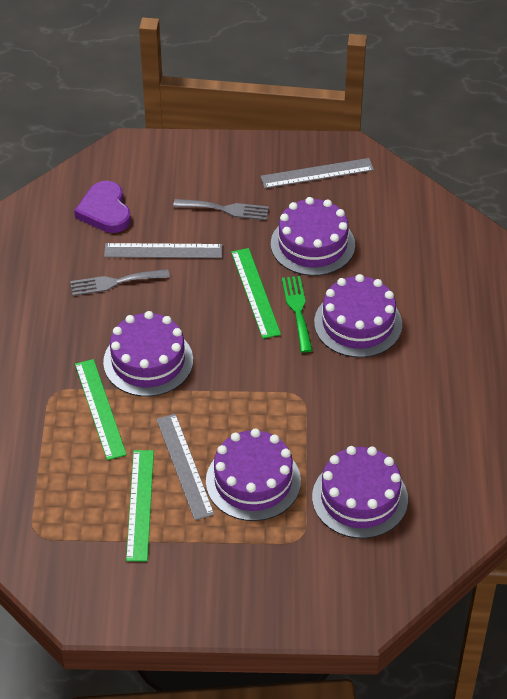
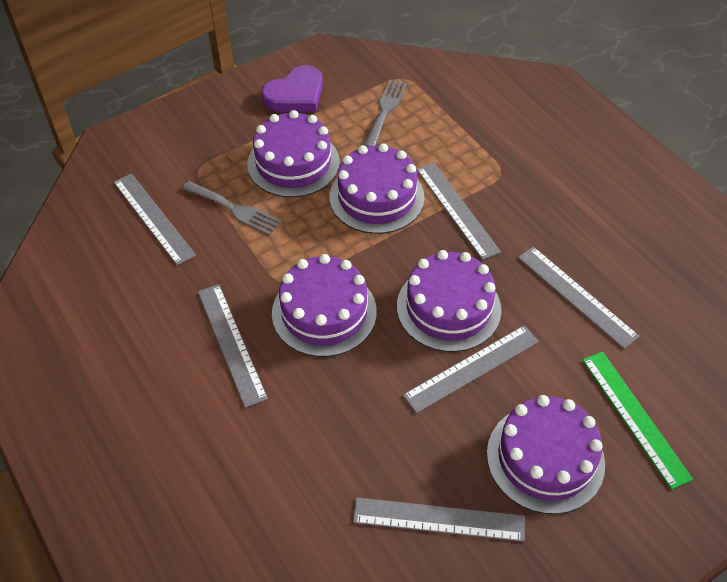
green fork: 1 -> 0
green ruler: 3 -> 1
grey ruler: 3 -> 6

